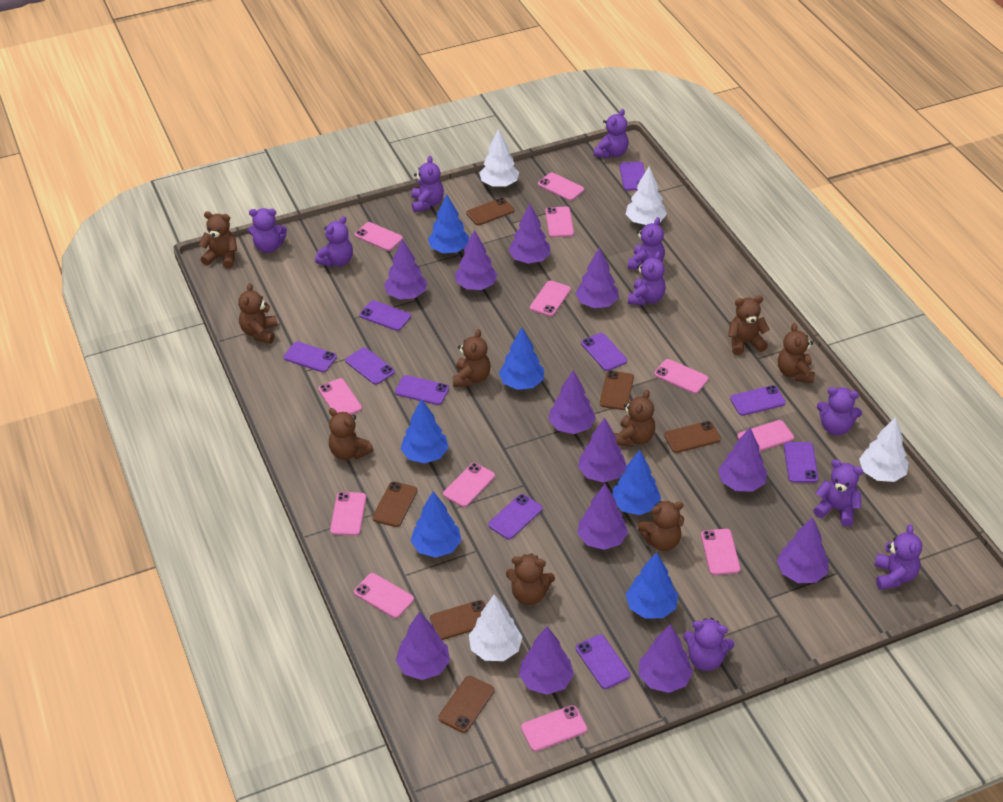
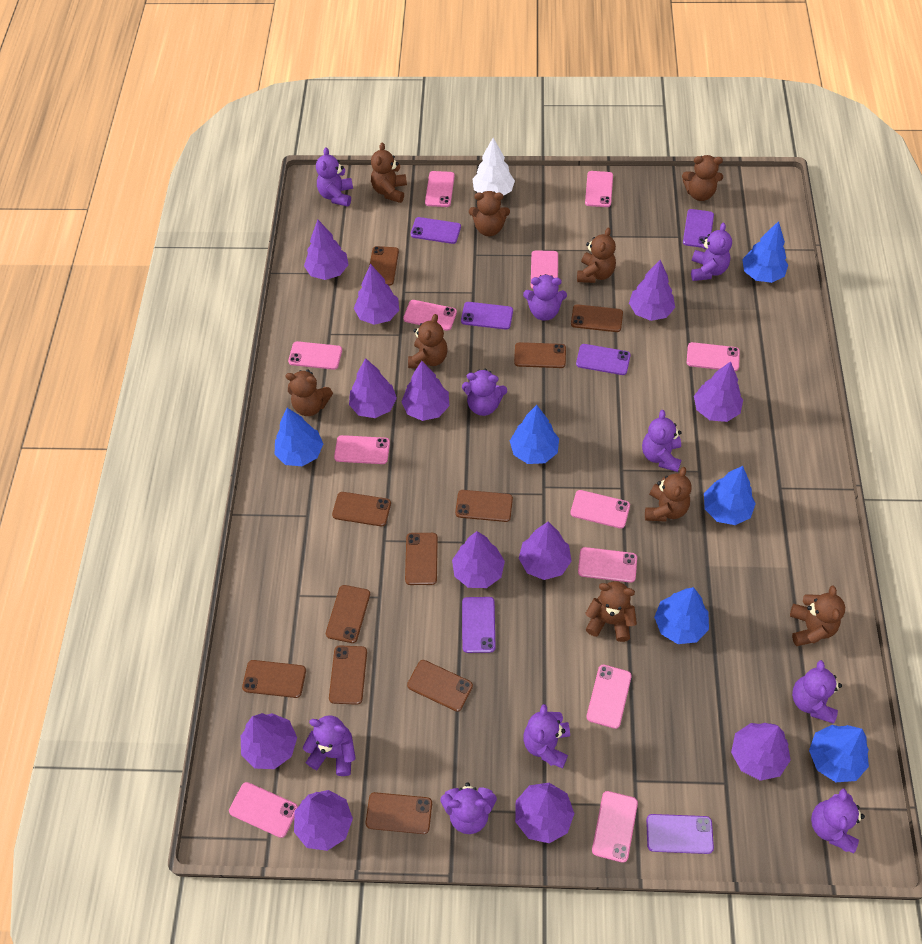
brown phone: 6 -> 11
purple phone: 10 -> 6
white tree: 4 -> 1

